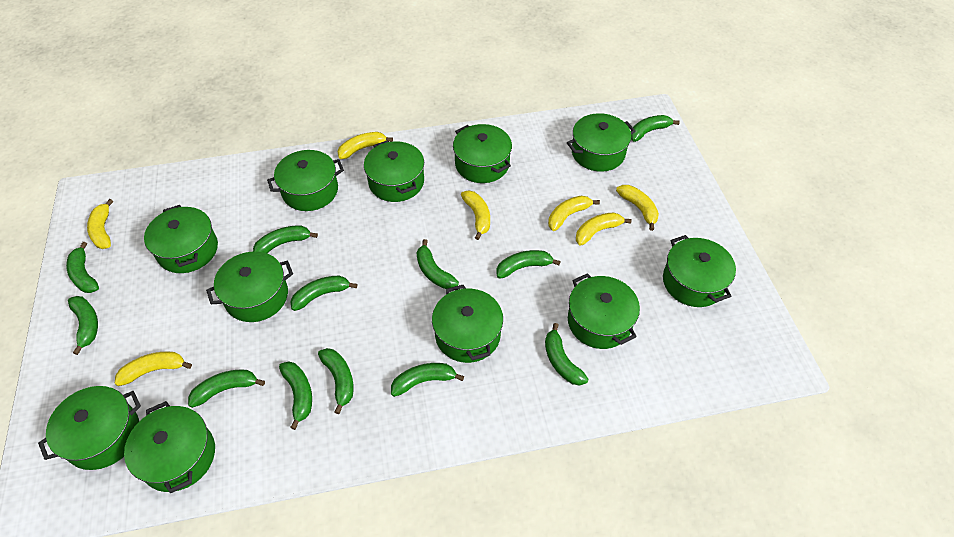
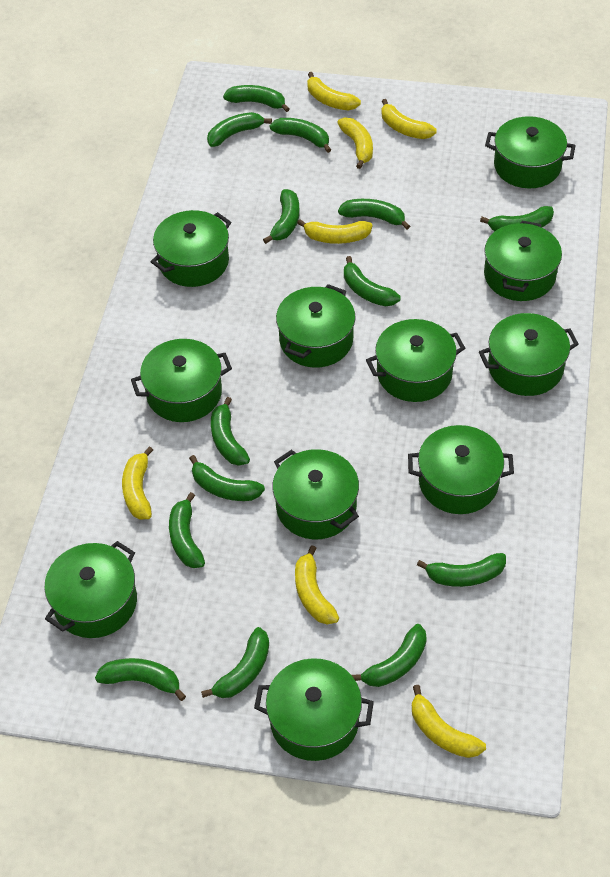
green banana: 12 -> 14

